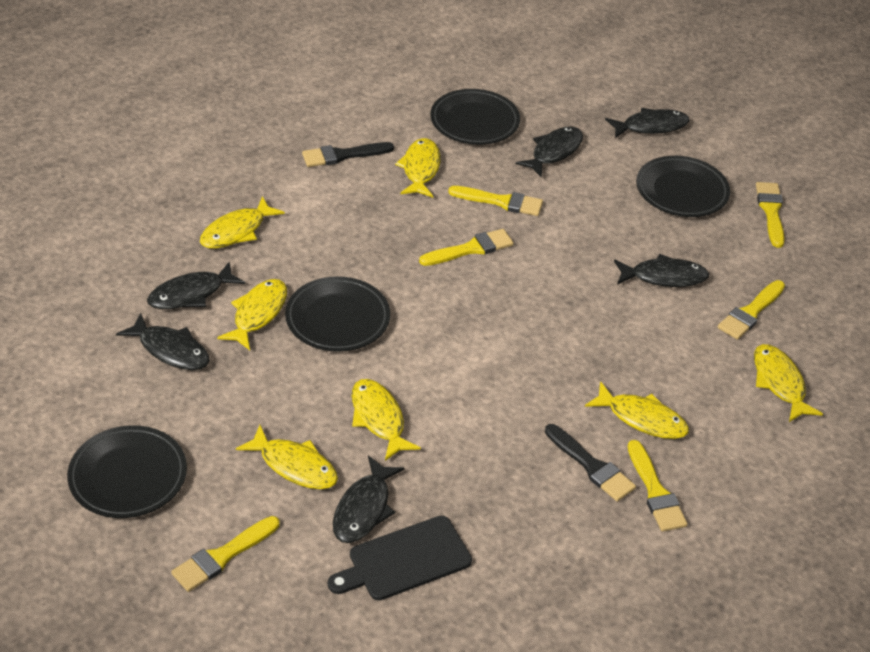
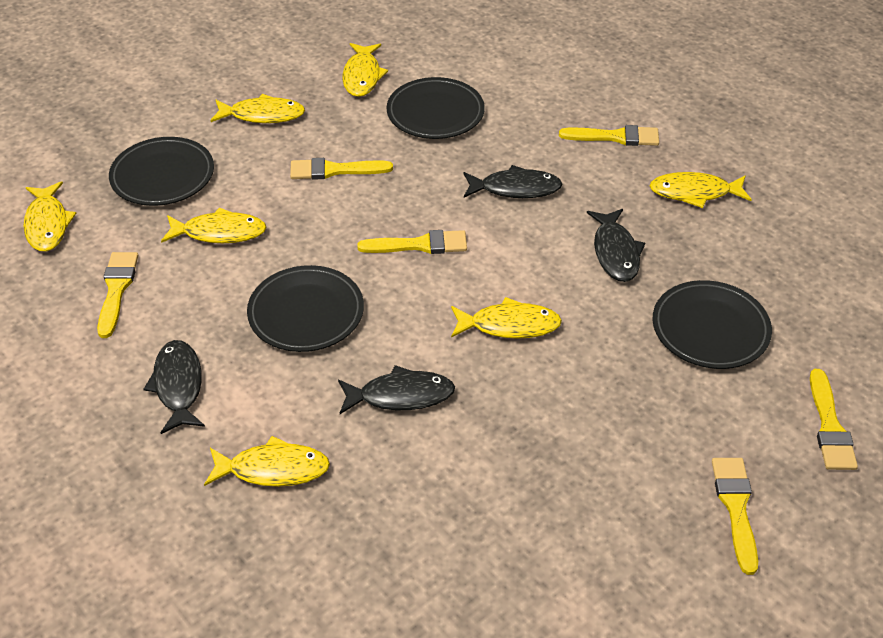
black brush: 2 -> 0
black cutting board: 1 -> 0
black fish: 6 -> 4

